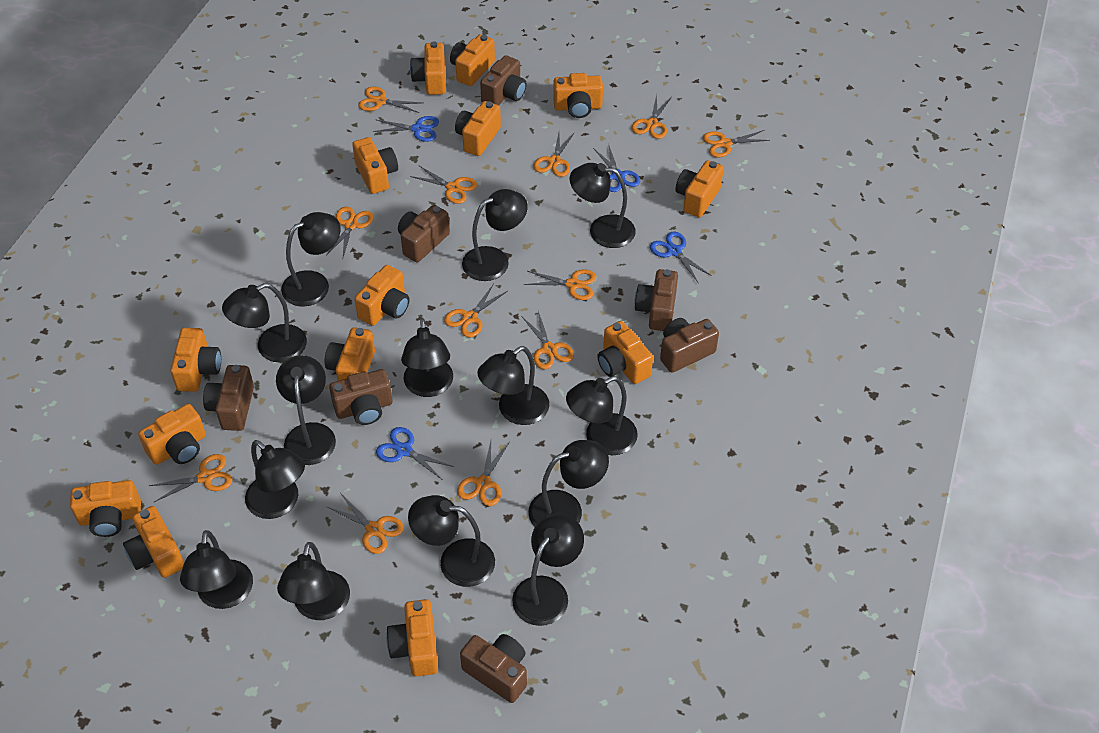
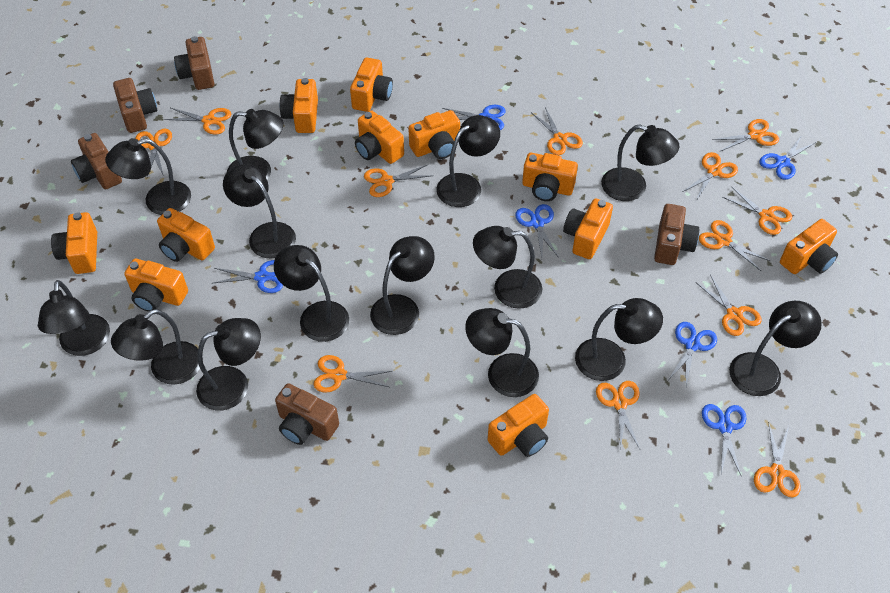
blue scissors: 4 -> 6
brown camera: 7 -> 5
orange camera: 14 -> 11

